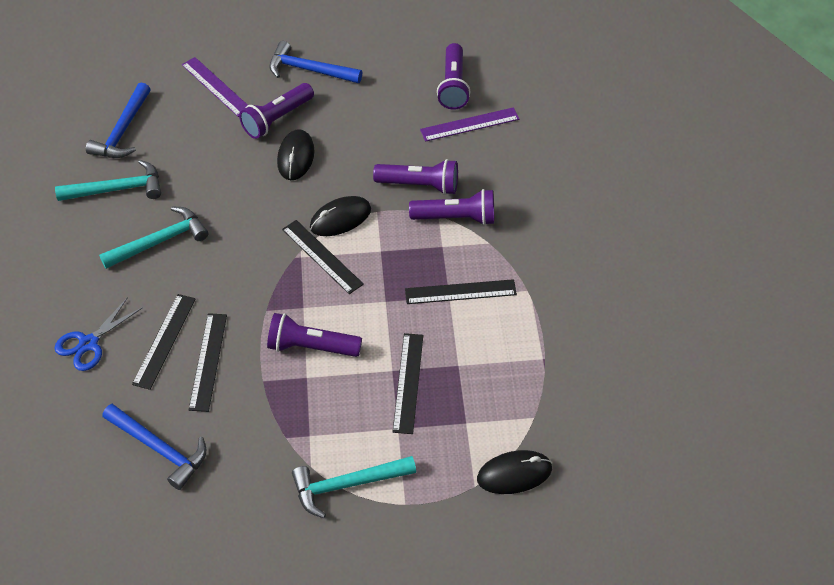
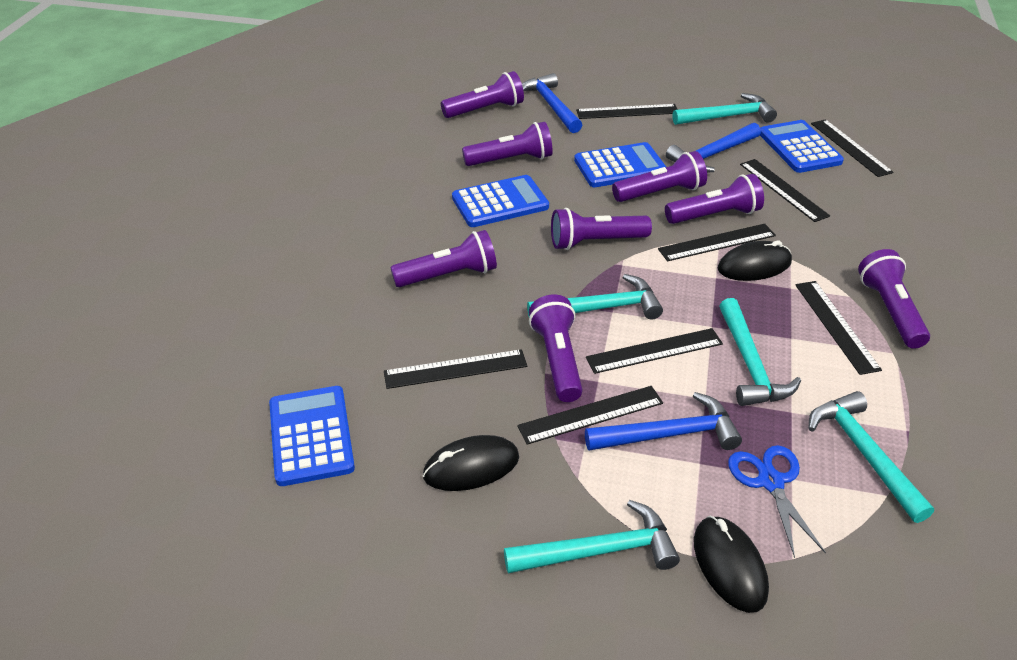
black ruler: 5 -> 8
blue calculator: 0 -> 4
purple flashlight: 5 -> 8
purple ruler: 2 -> 0
turquoise hammer: 3 -> 5

